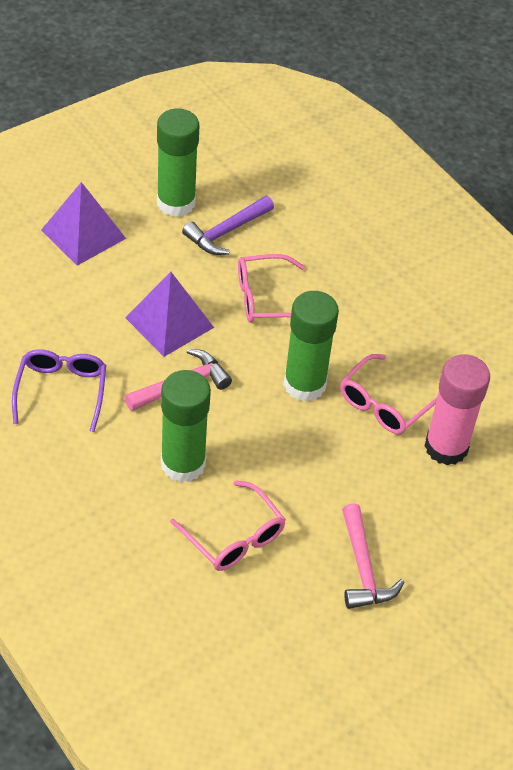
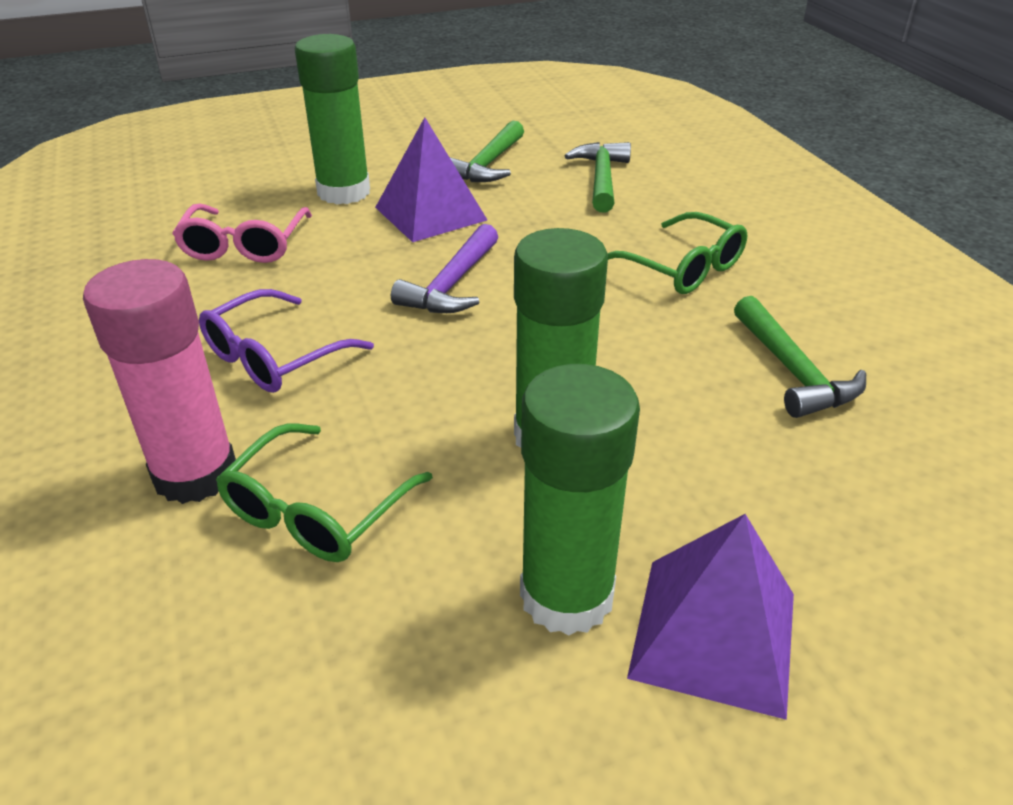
green glasses: 0 -> 2
green hammer: 0 -> 3
pink glasses: 3 -> 1
pink hammer: 2 -> 0

